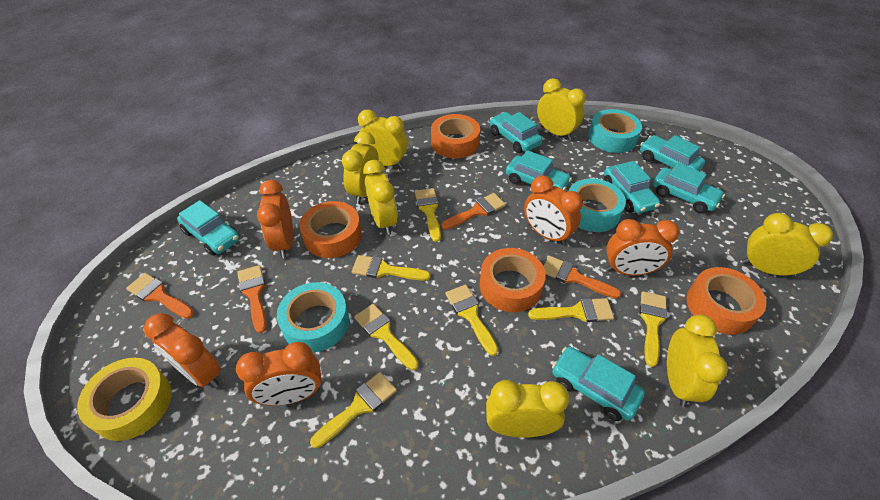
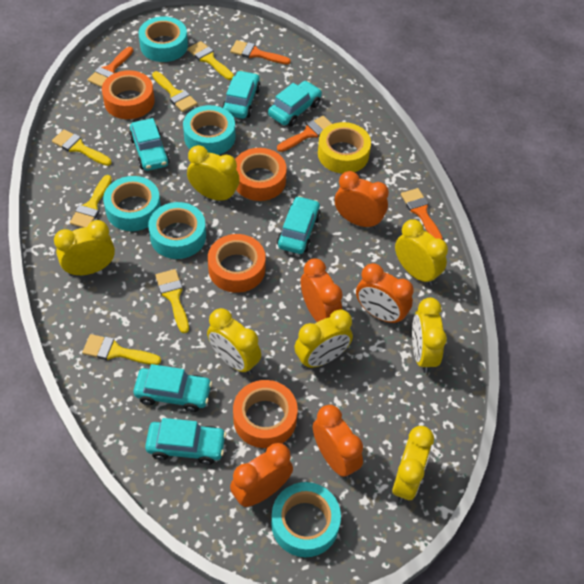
turquoise car: 7 -> 6
turquoise tape: 3 -> 5
yellow brush: 7 -> 6

